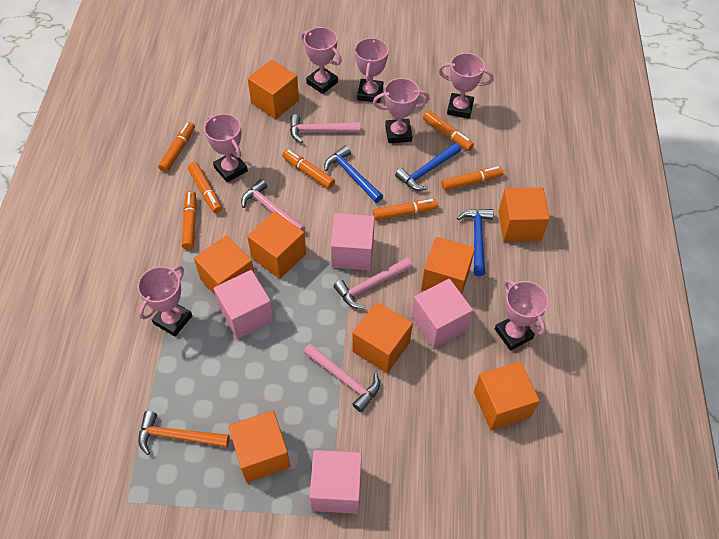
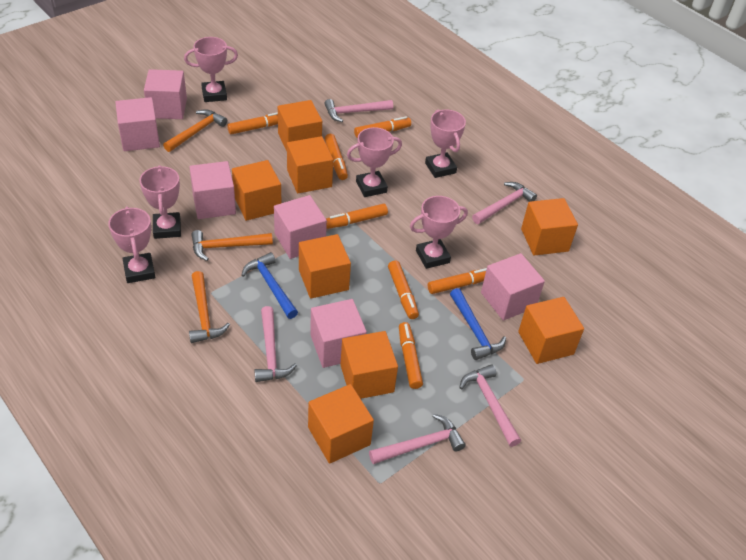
blue hammer: 3 -> 2
orange hammer: 1 -> 3
pink cube: 4 -> 6
pink hammer: 4 -> 5
pink trophy: 7 -> 6

